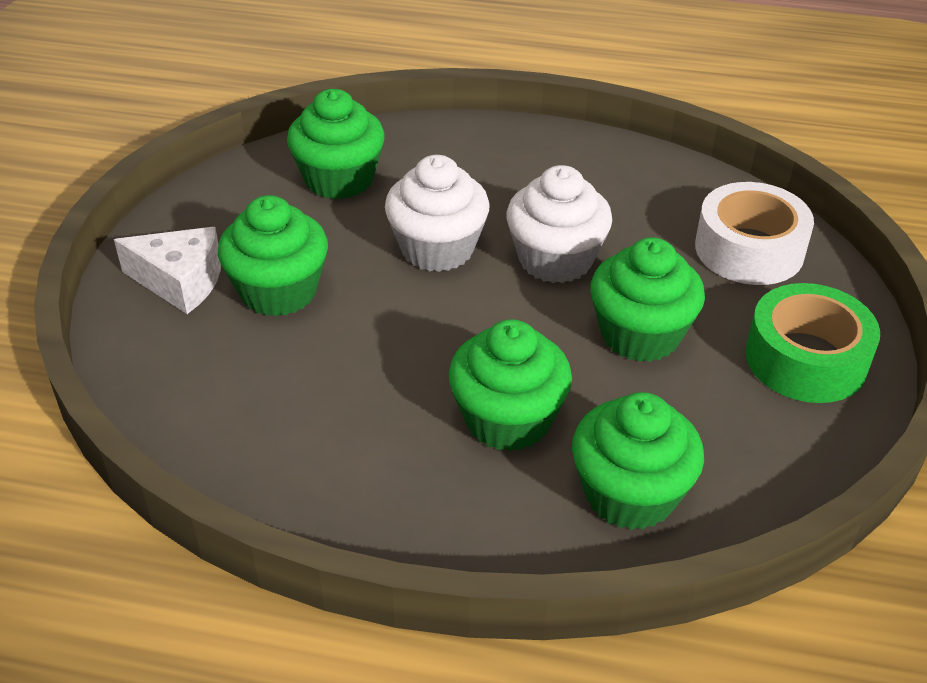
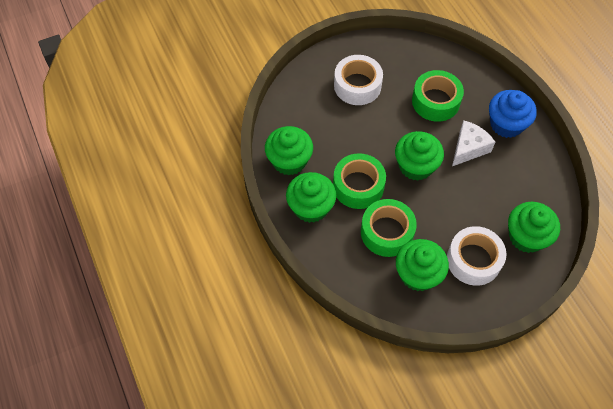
blue cupcake: 0 -> 1
green tape: 1 -> 3
white cupcake: 2 -> 0
white tape: 1 -> 2

